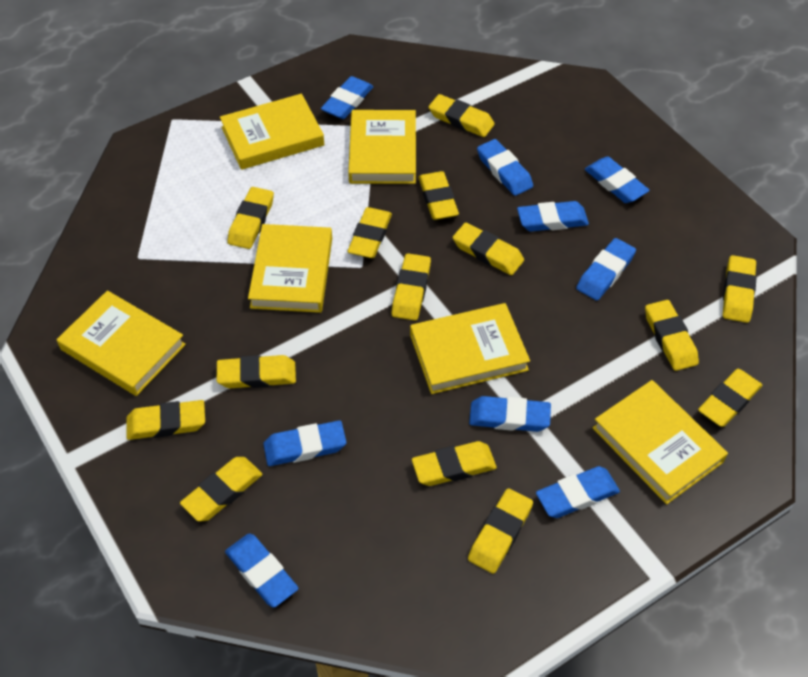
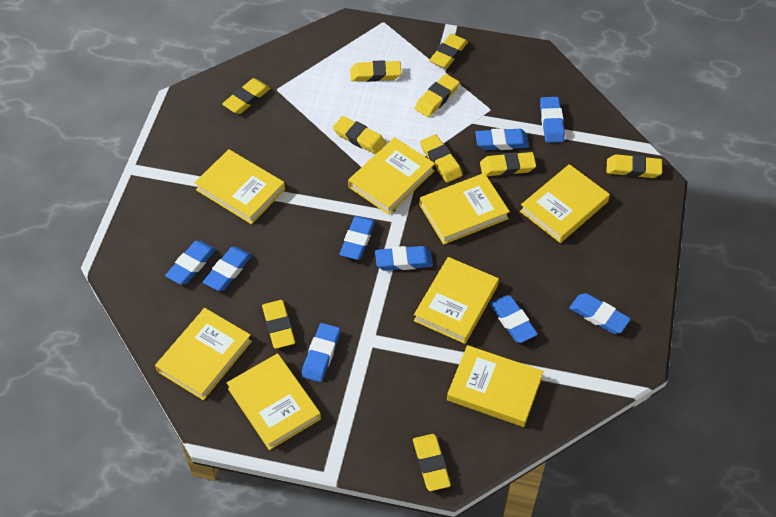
yellow book: 6 -> 8
yellow eraser: 14 -> 10

